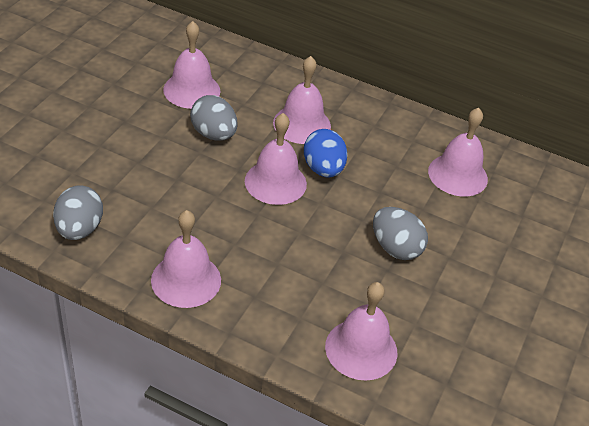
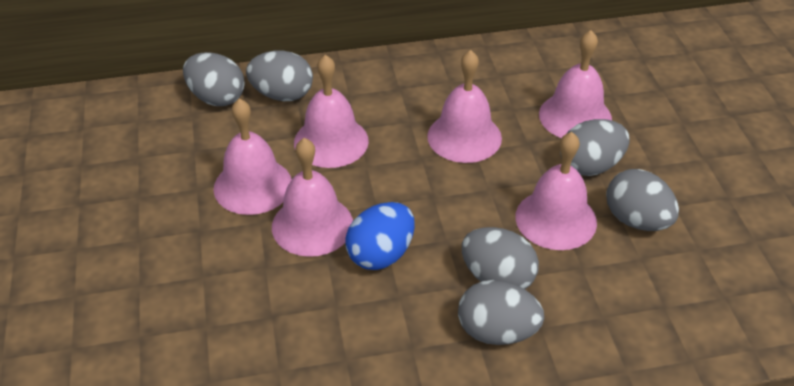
grey egg: 3 -> 6

